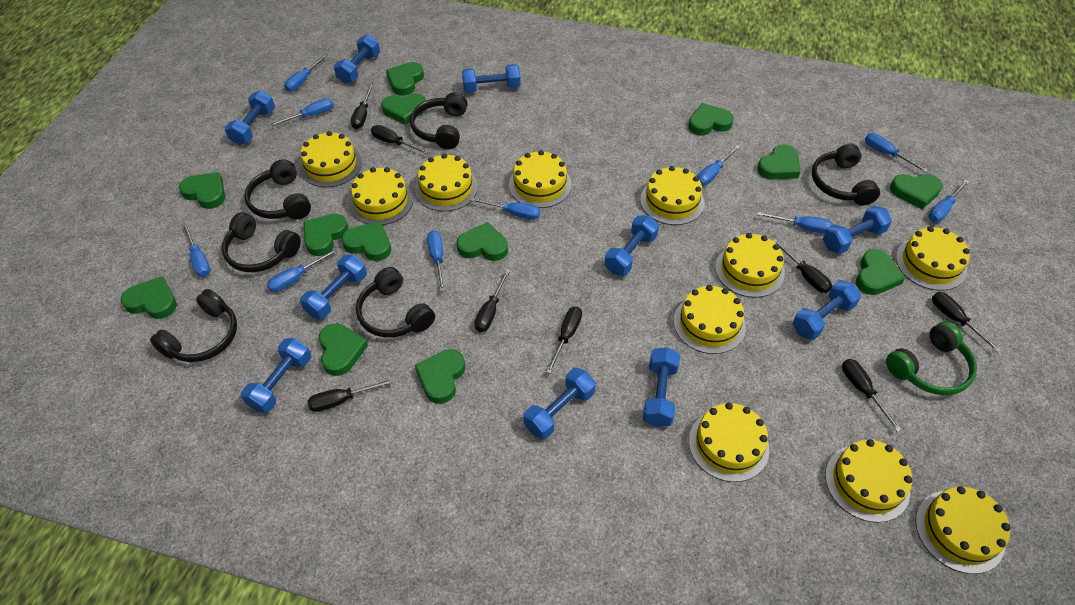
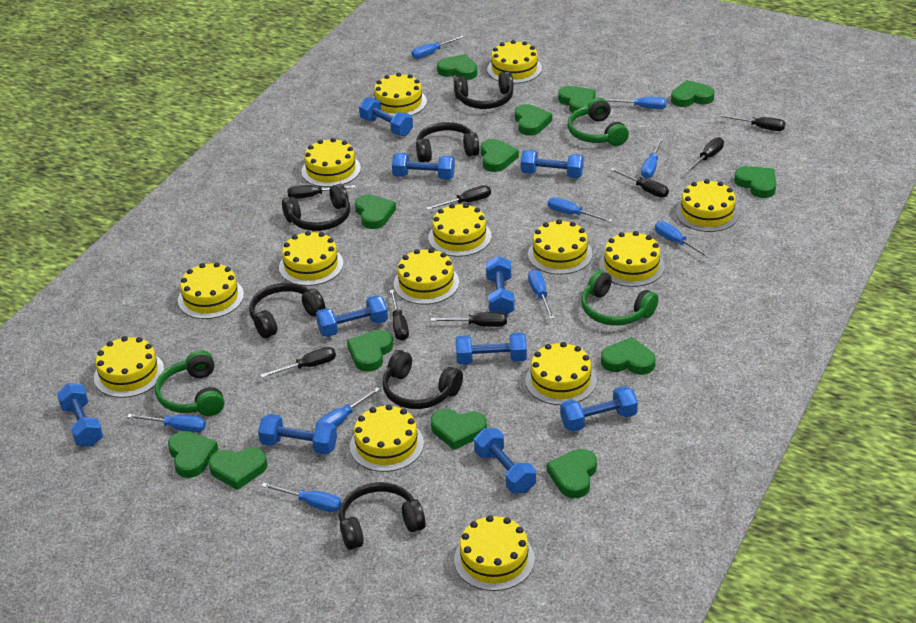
blue screwdriver: 10 -> 9
green headphones: 1 -> 3
yellow cake: 11 -> 14

